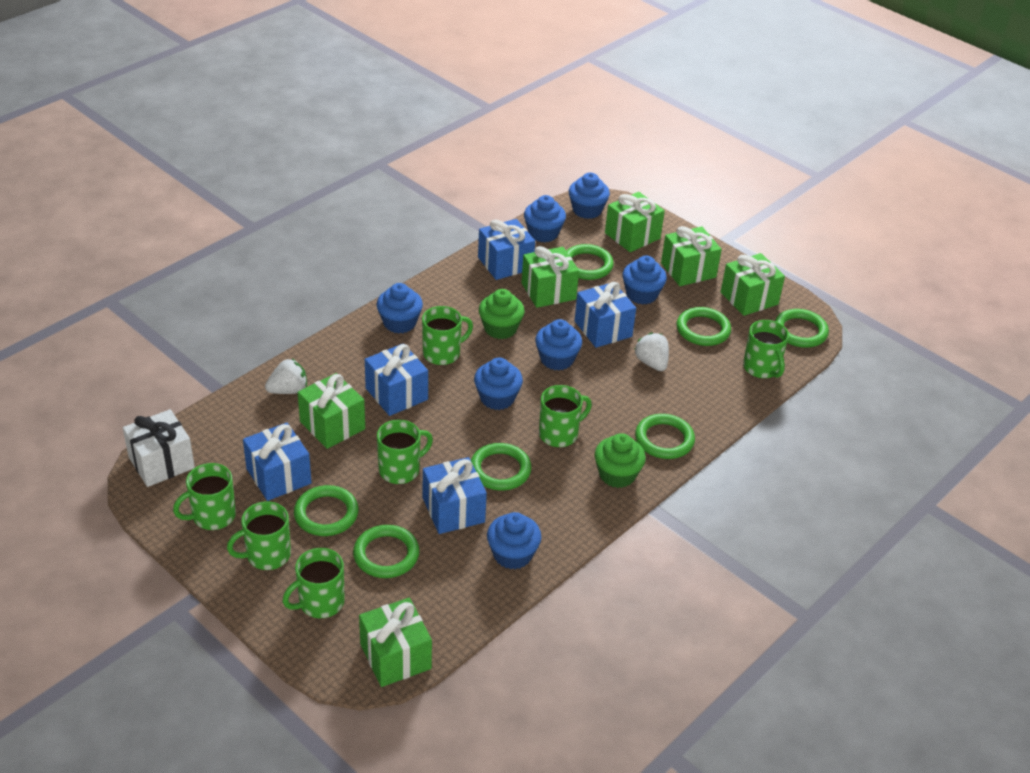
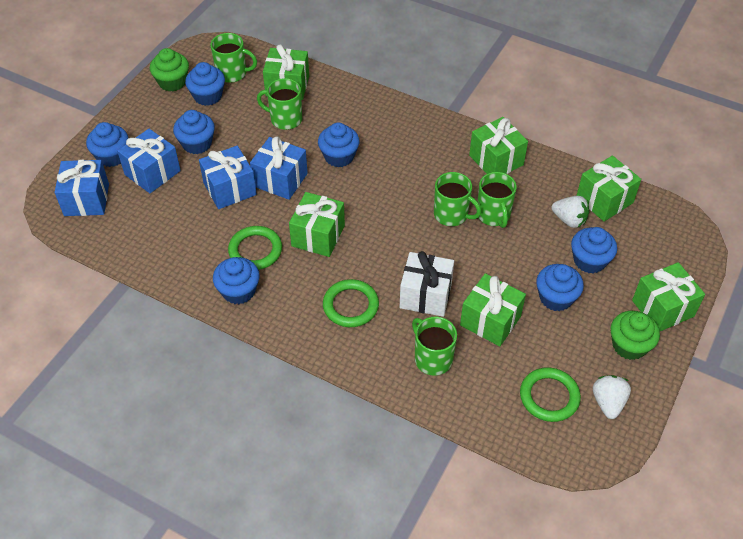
blue gift: 5 -> 4
green mug: 7 -> 5
green ring: 7 -> 3

